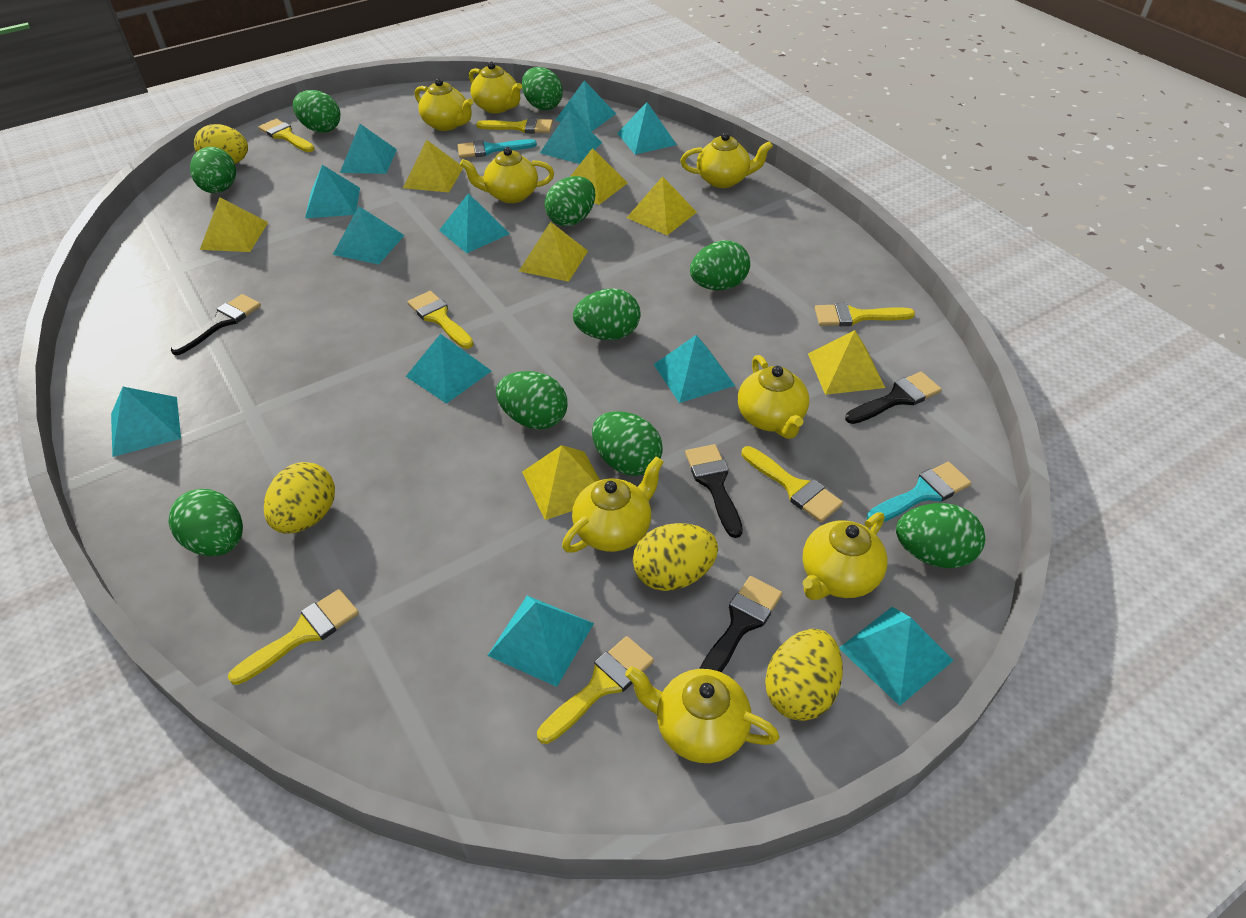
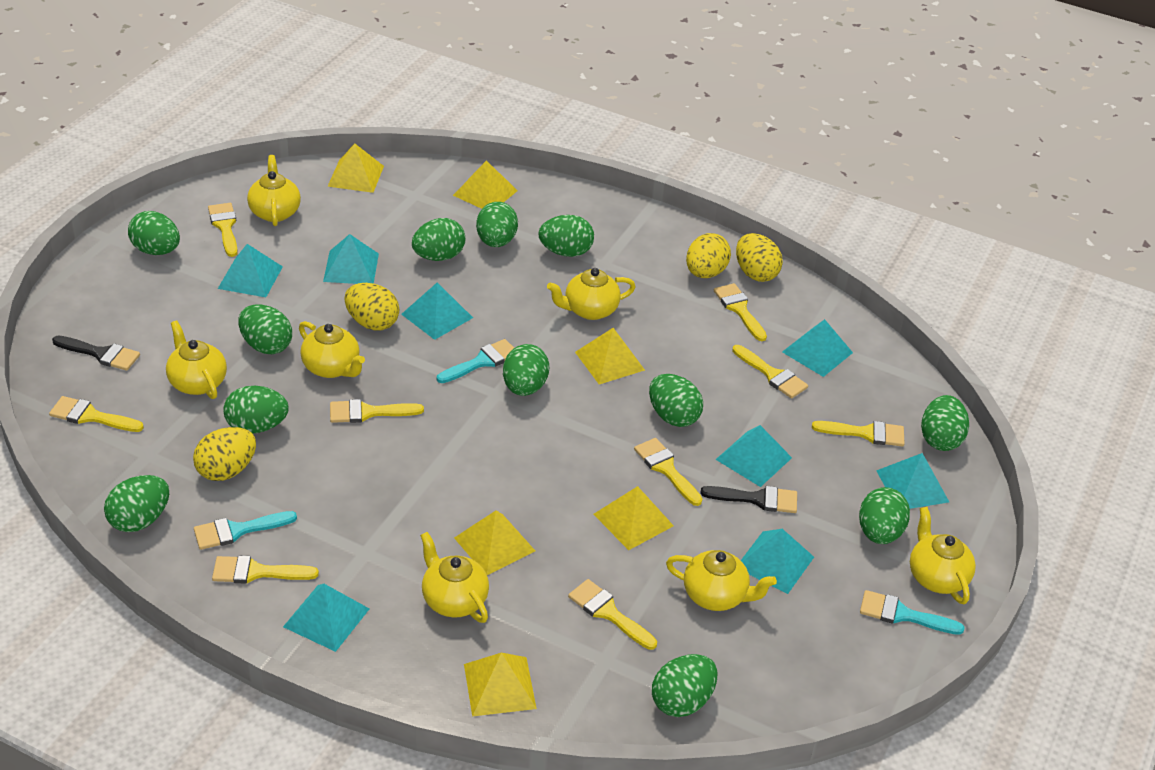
black brush: 4 -> 2
green egg: 10 -> 12
turquoise brush: 2 -> 3
turquoise pyramid: 12 -> 8
yellow brush: 7 -> 9
yellow pyramid: 7 -> 6
yellow teapot: 8 -> 7

